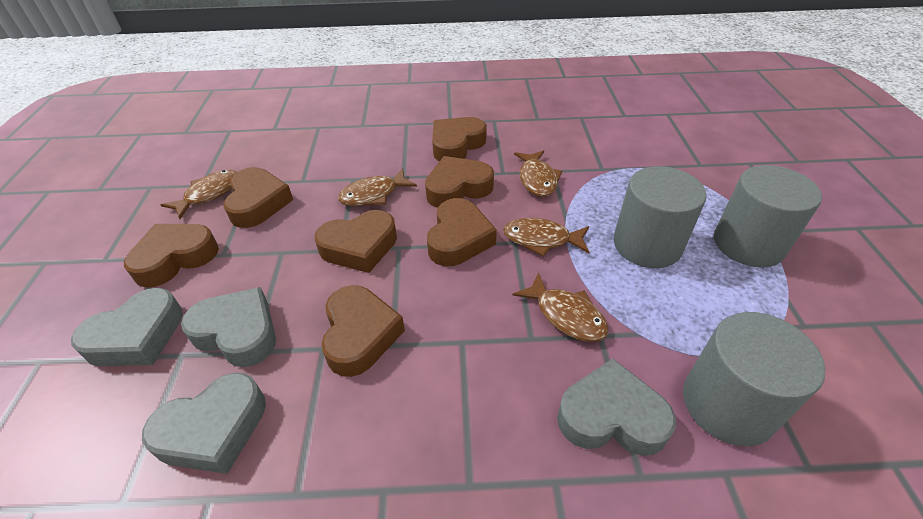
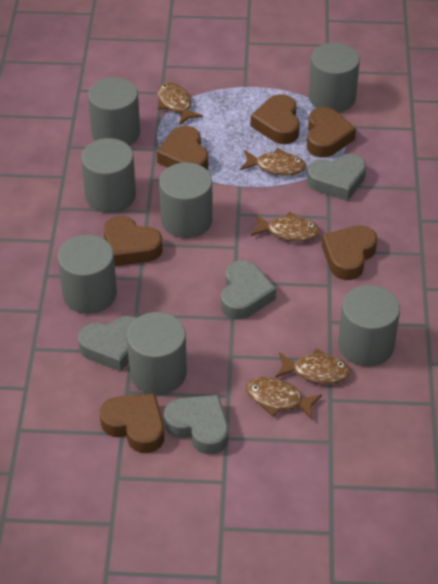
brown heart: 7 -> 6
grey cylinder: 3 -> 7

